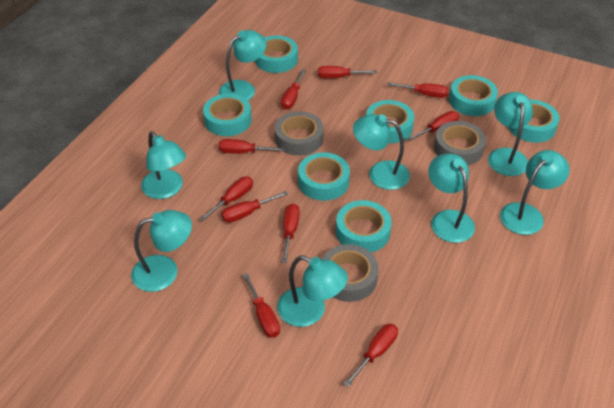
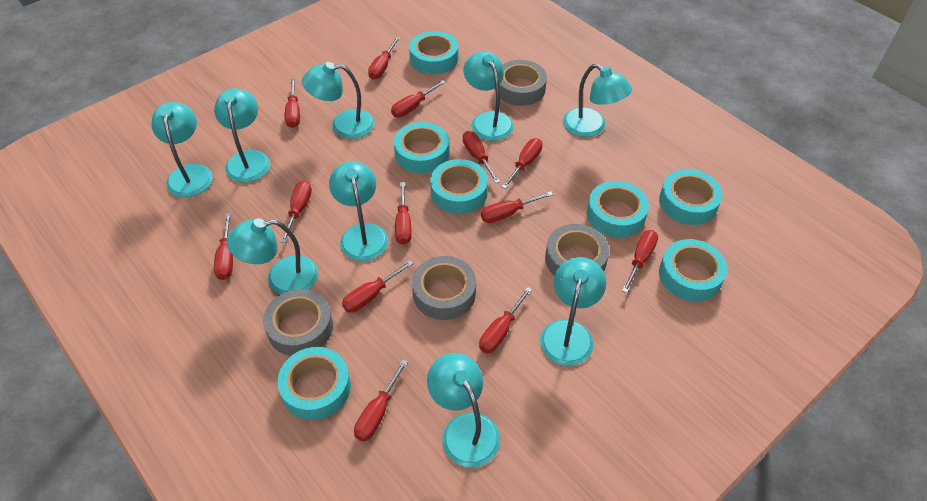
grey tape: 3 -> 4
red screwdriver: 10 -> 13
turquoise lamp: 8 -> 9

